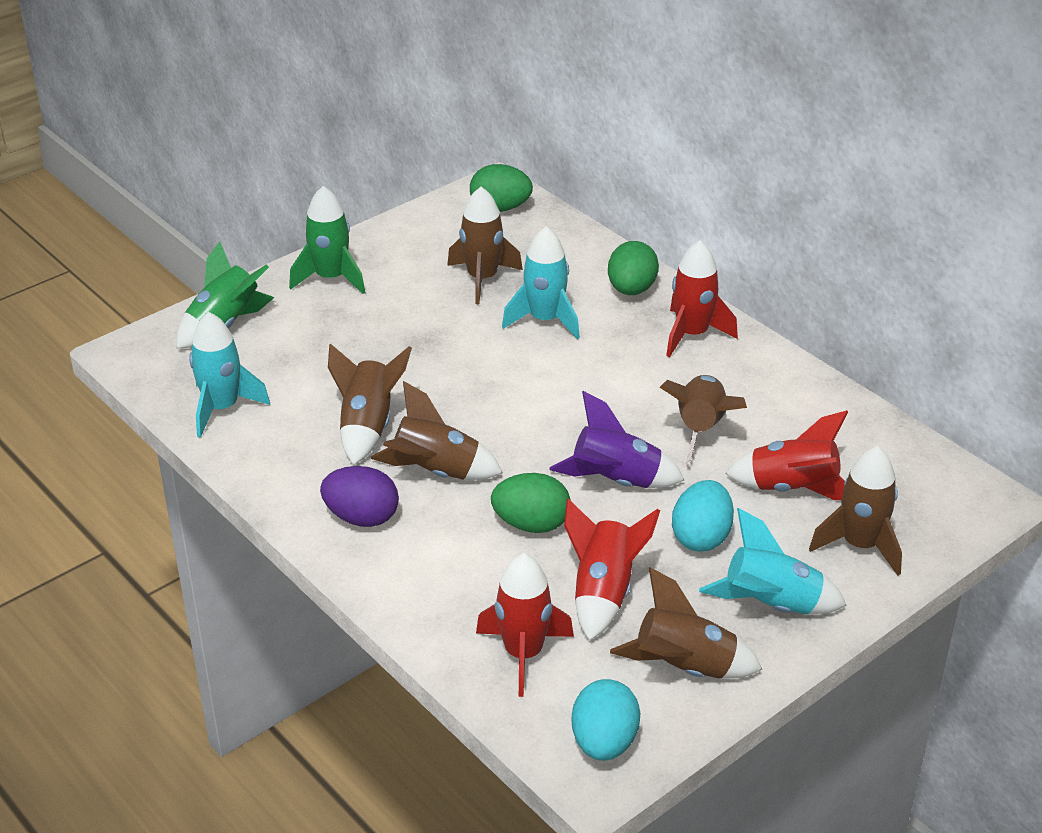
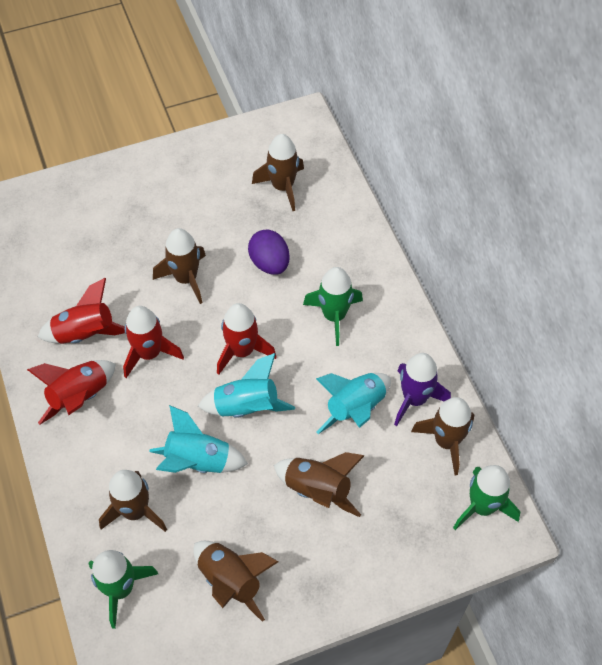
green egg: 3 -> 0
green rocket: 2 -> 3
turquoise egg: 2 -> 0

